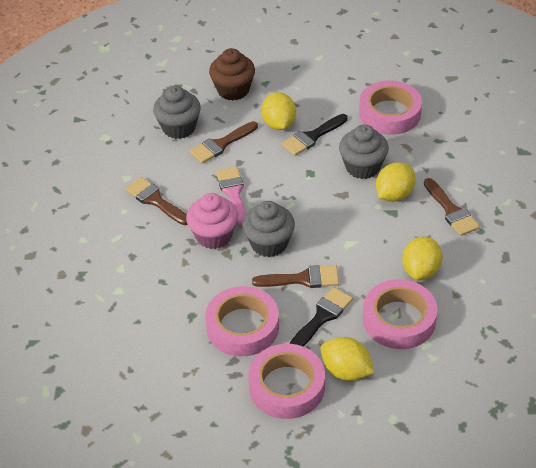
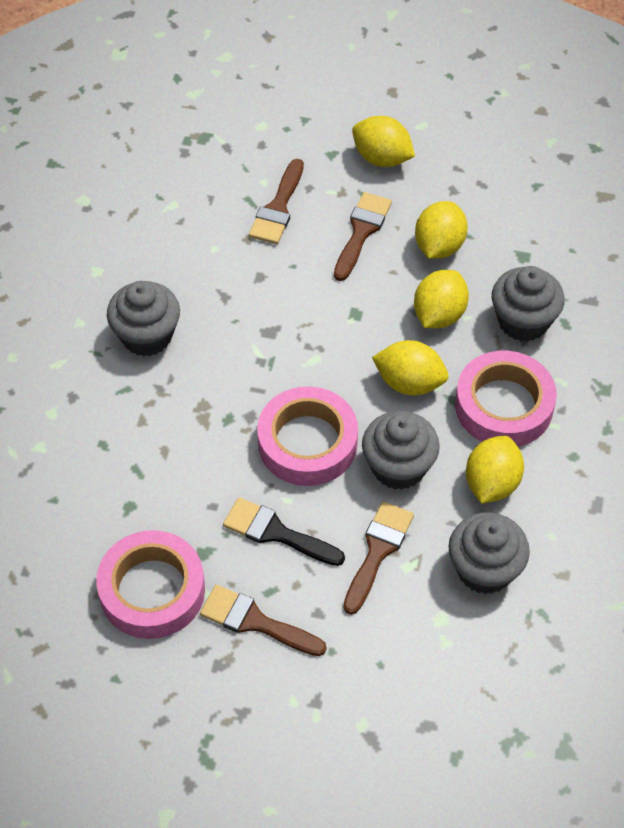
black brush: 2 -> 1
brown cupcake: 1 -> 0
grey cupcake: 3 -> 4
pink brush: 1 -> 0
pink cupcake: 1 -> 0
pink tape: 4 -> 3
yellow lemon: 4 -> 5

